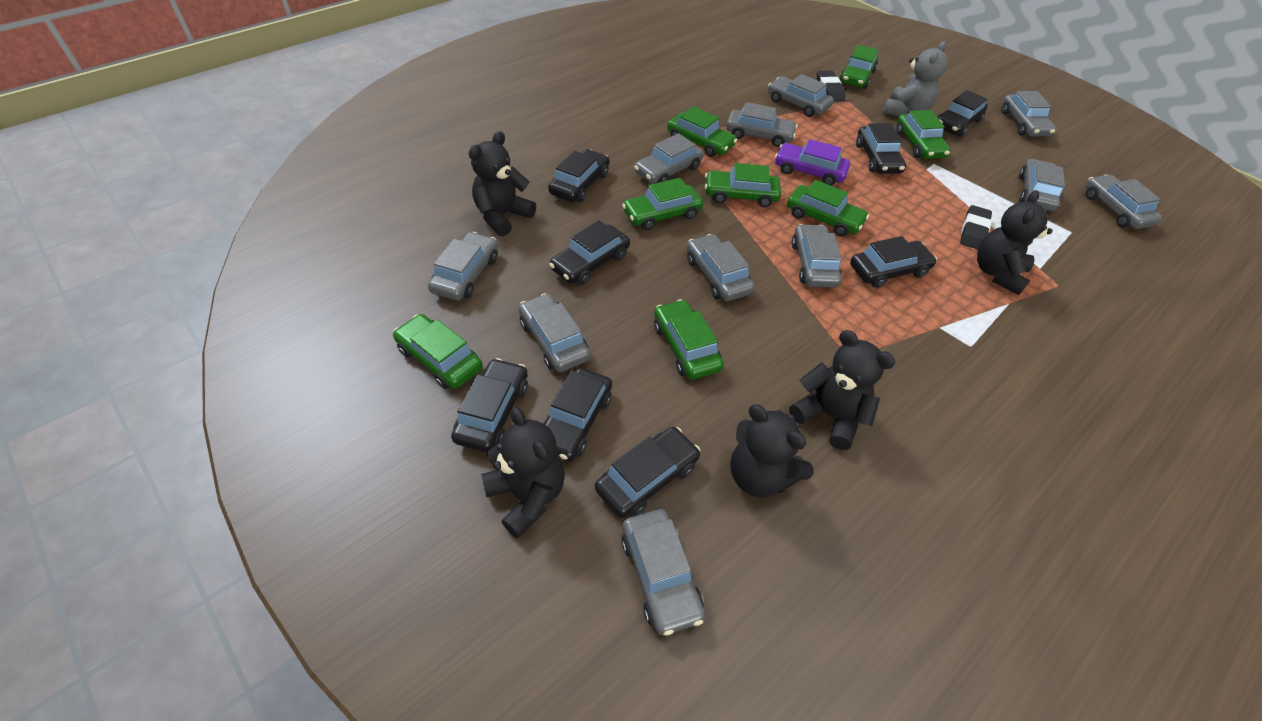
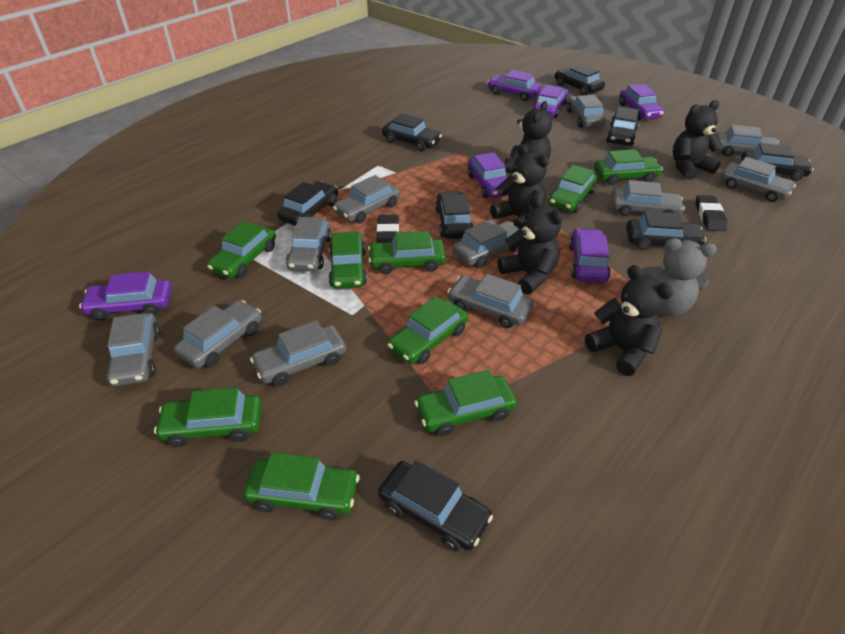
green car: 8 -> 9
purple car: 1 -> 6

